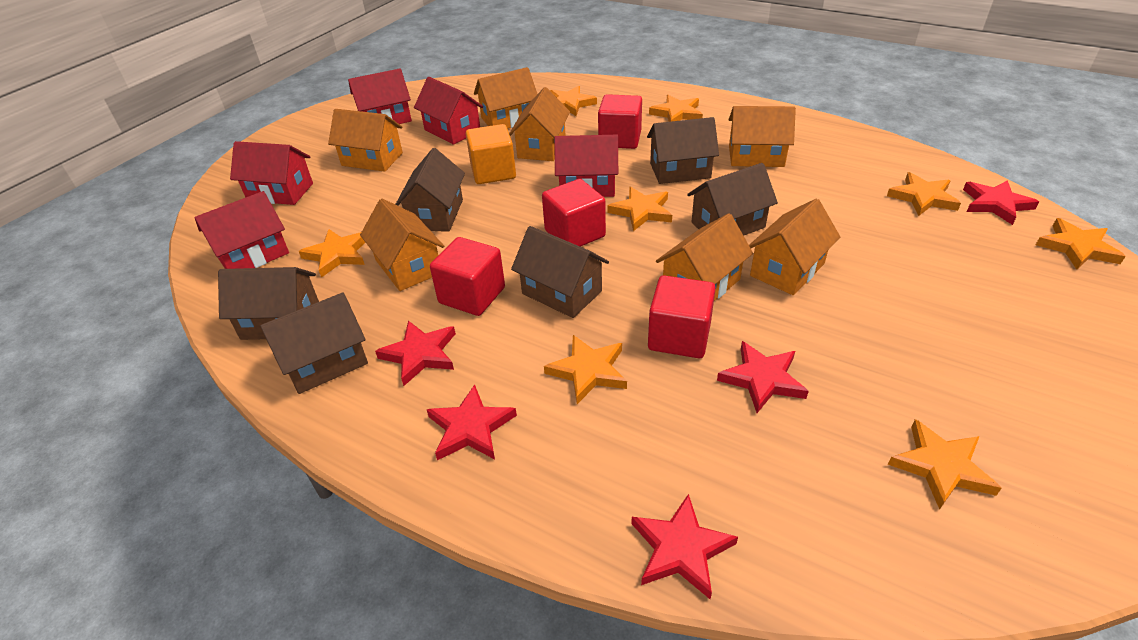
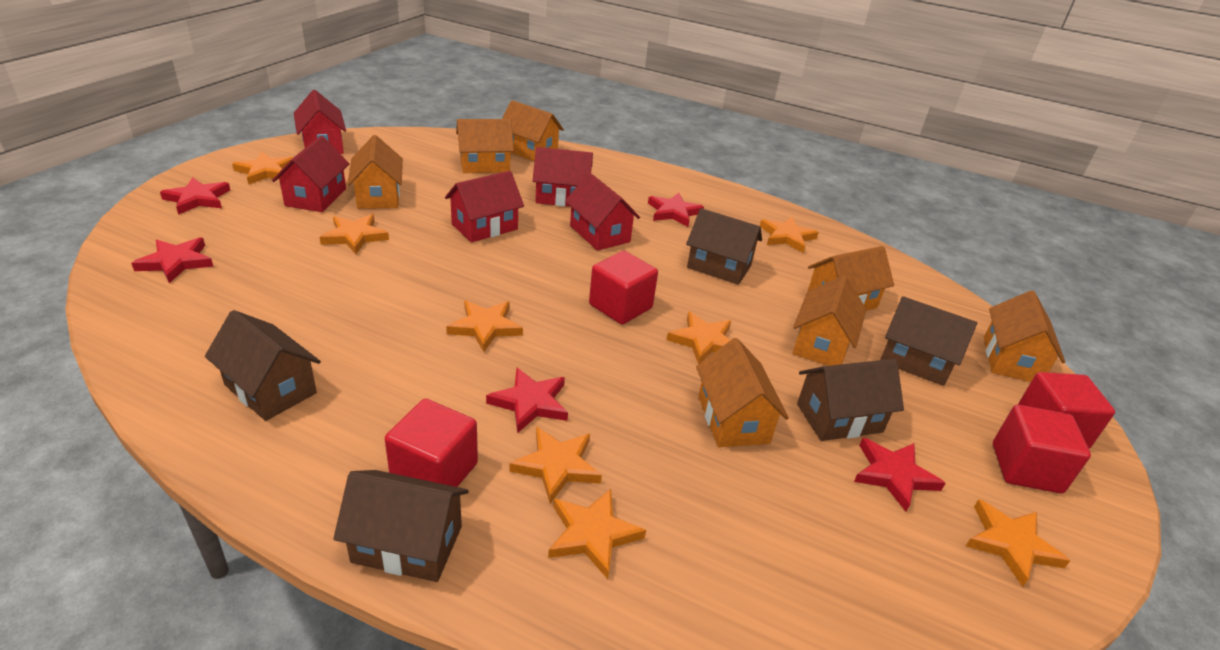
brown house: 6 -> 5
orange cube: 1 -> 0

